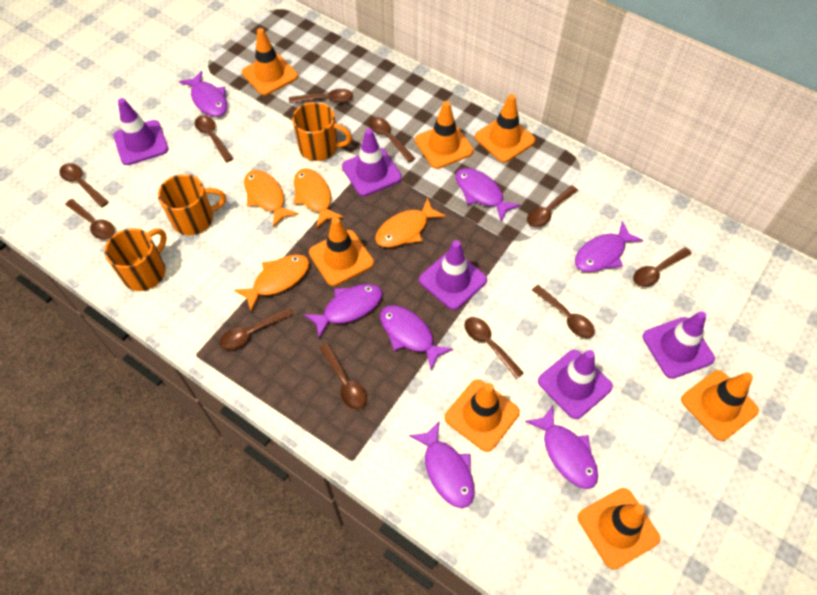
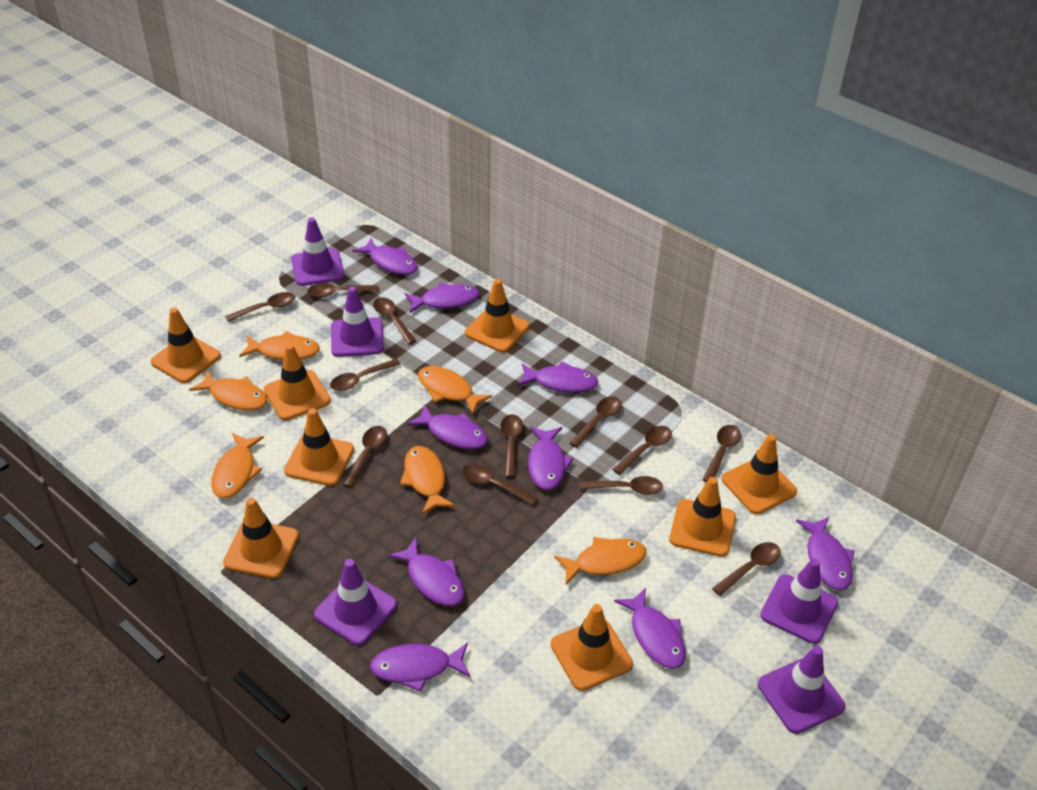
brown spoon: 11 -> 12
orange fish: 4 -> 6
orange mug: 3 -> 0
orange traffic cone: 7 -> 8
purple fish: 7 -> 9

